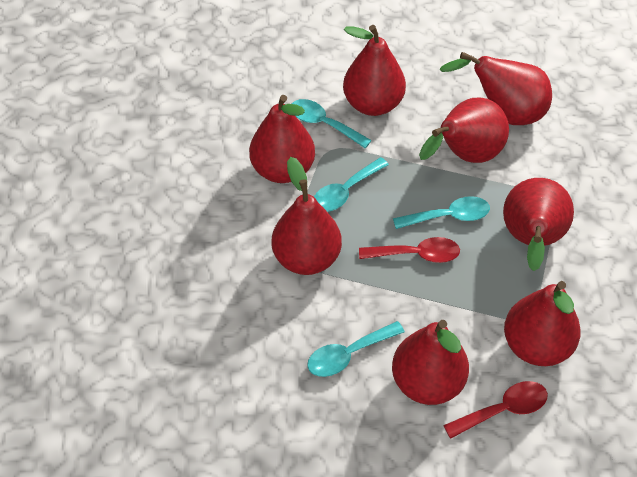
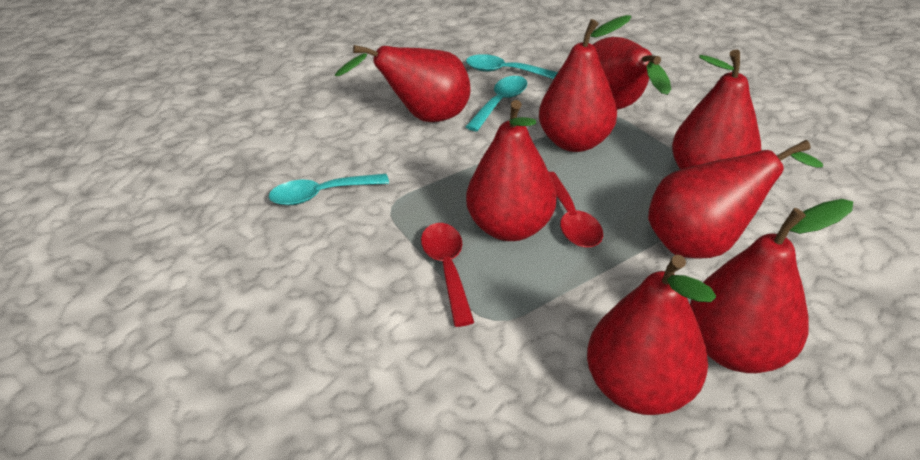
turquoise spoon: 4 -> 3

